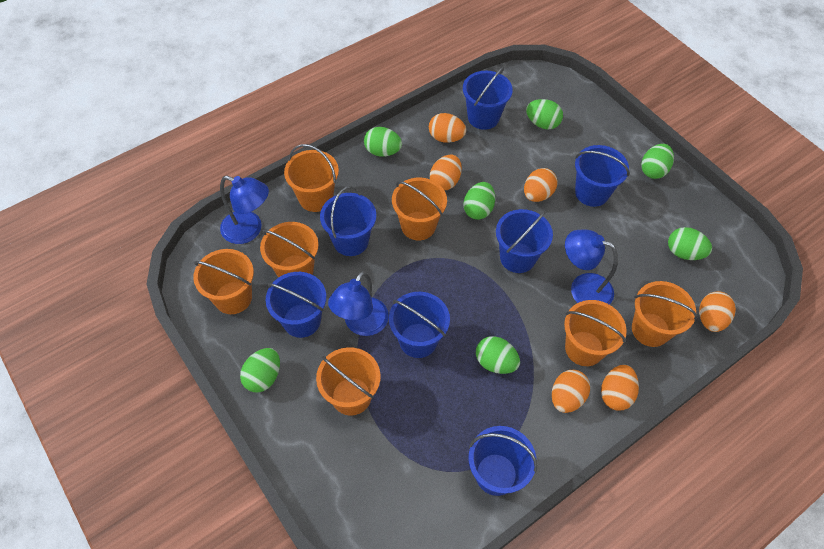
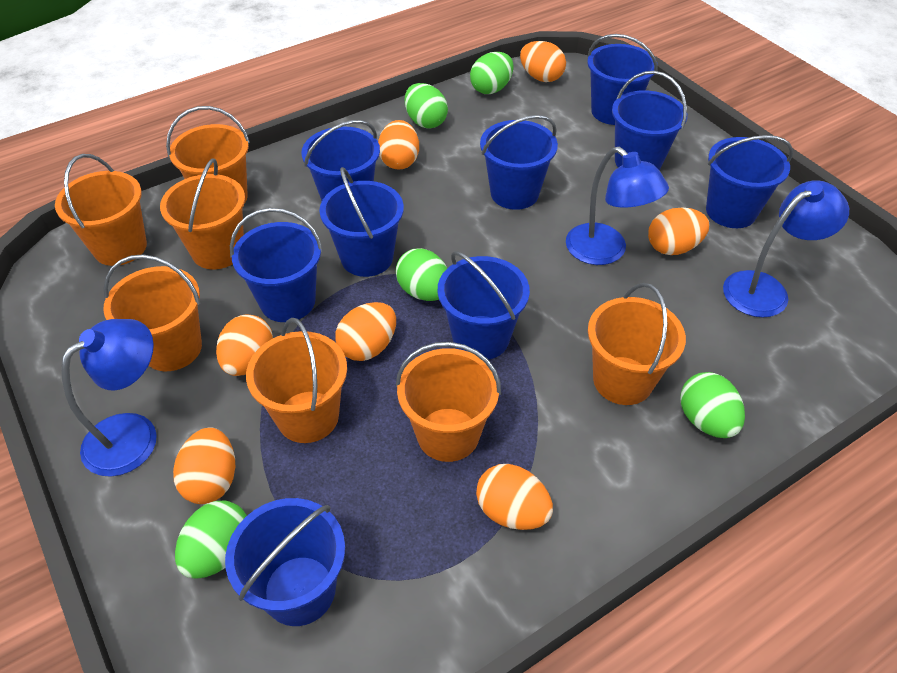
blue bucket: 7 -> 9
green egg: 7 -> 5
orange egg: 6 -> 7

